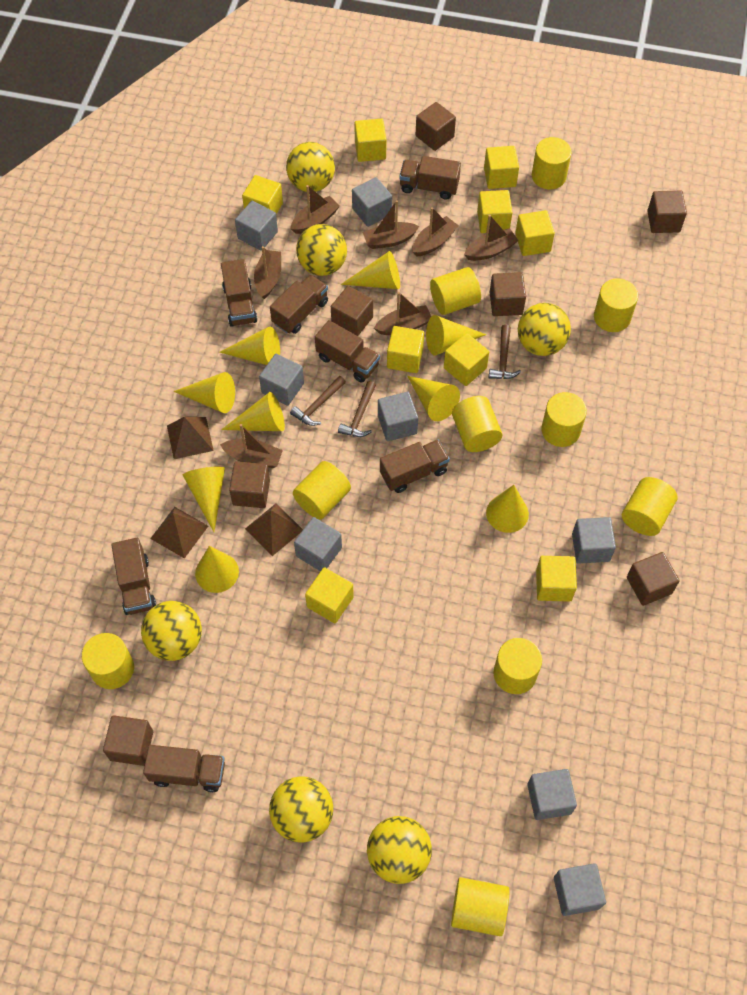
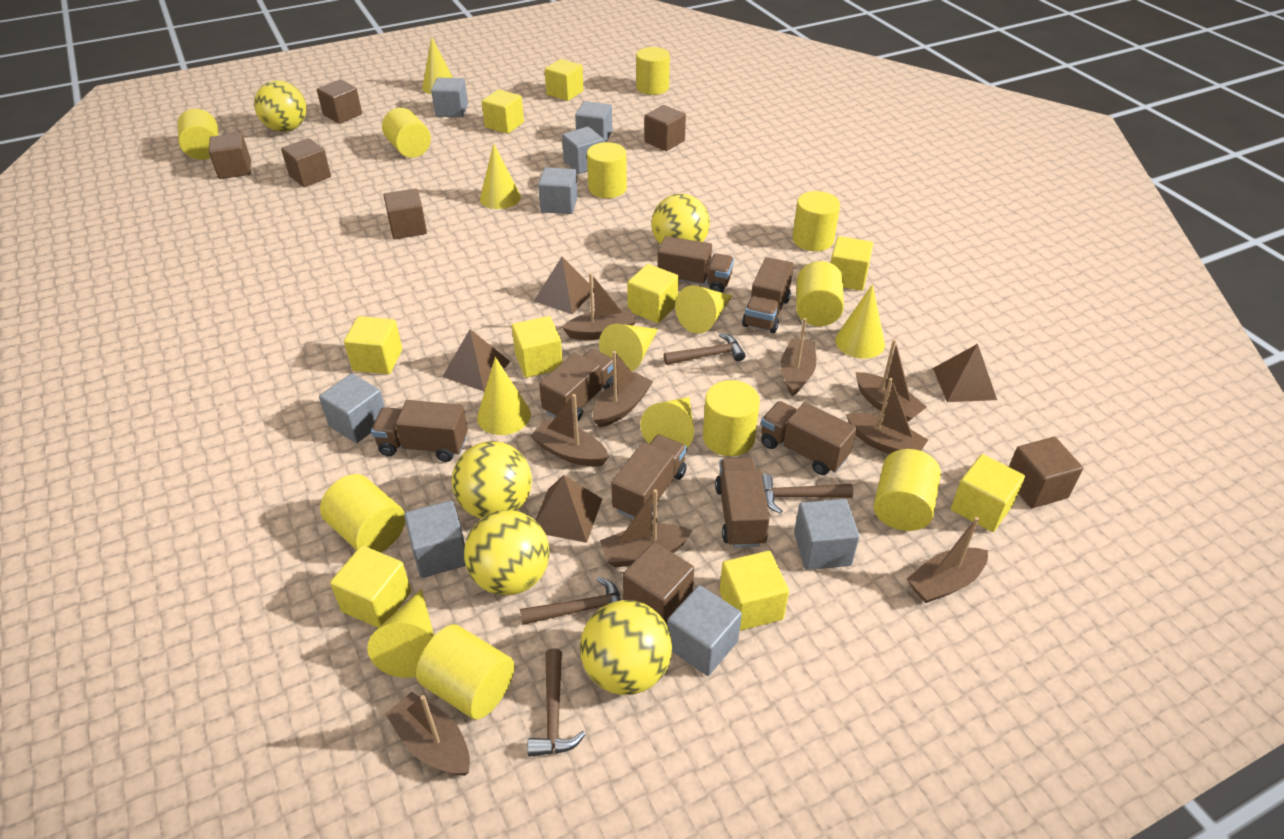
brown boat: 7 -> 9
brown hammer: 3 -> 4
brown pyramid: 3 -> 4
yellow ball: 6 -> 5
yellow cone: 9 -> 8

